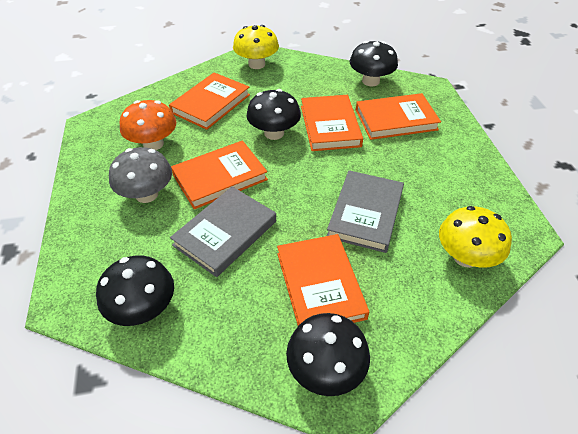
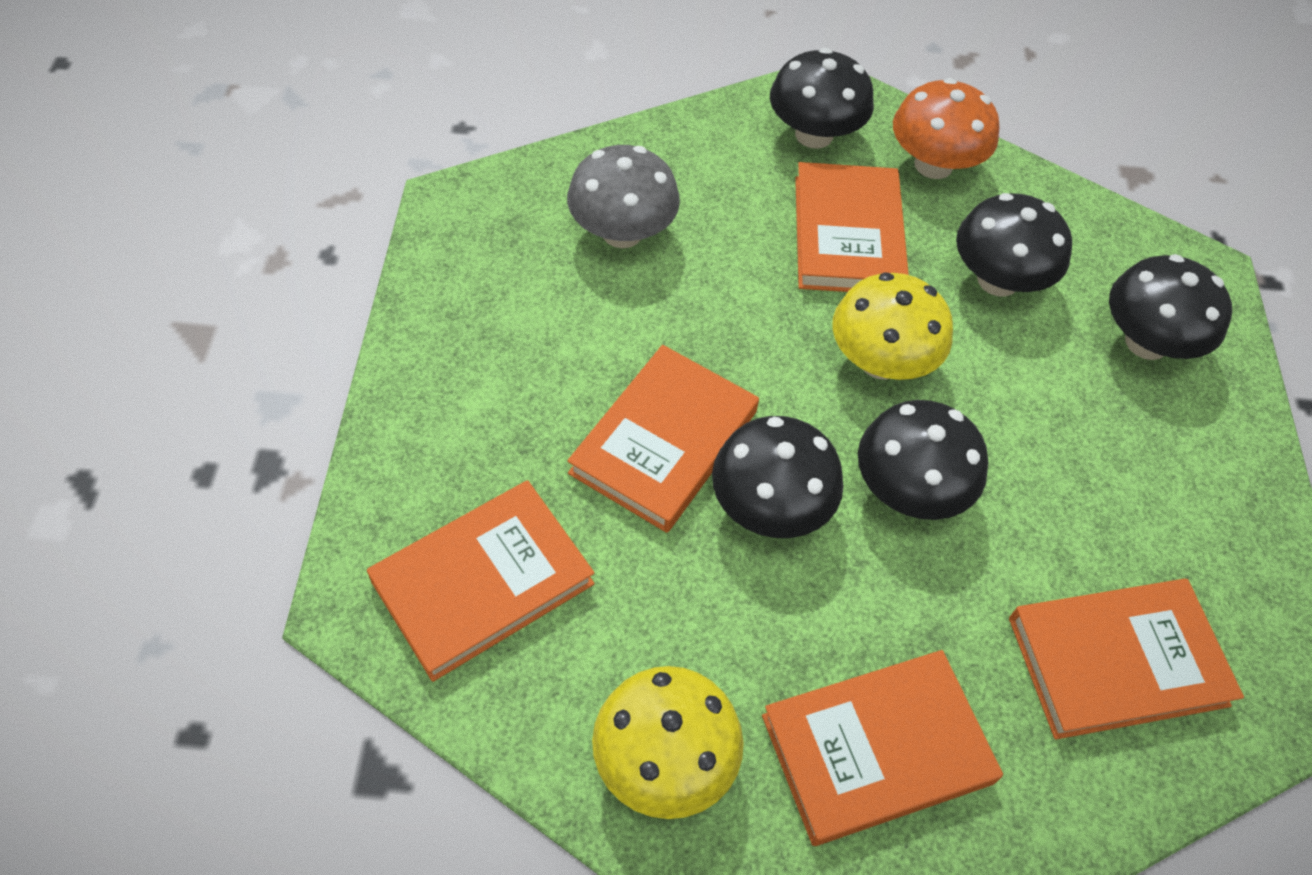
black mushroom: 4 -> 5
grey book: 2 -> 0

